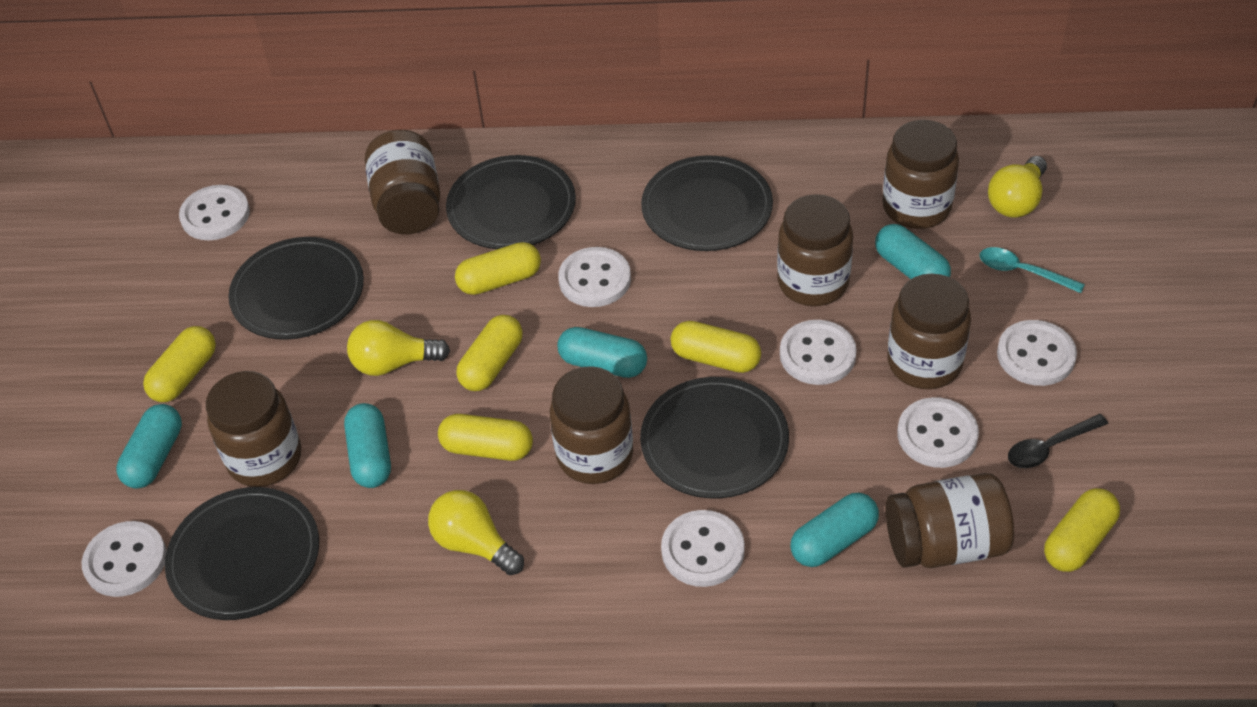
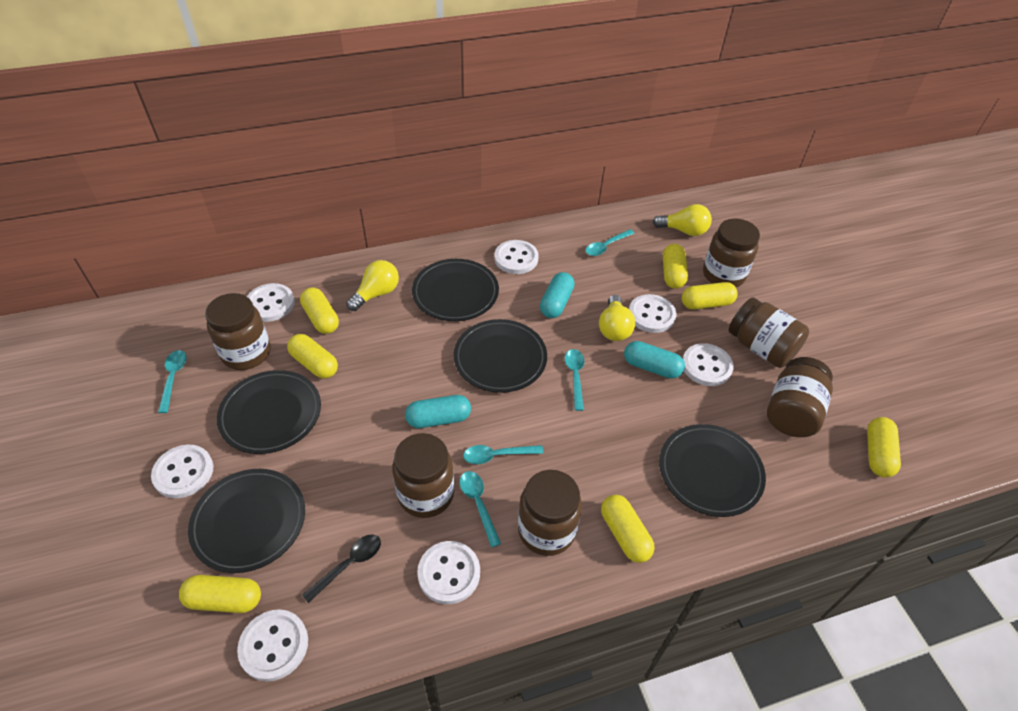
brown jar: 7 -> 6
turquoise capsule: 5 -> 3
turquoise spoon: 1 -> 5
yellow capsule: 6 -> 7

